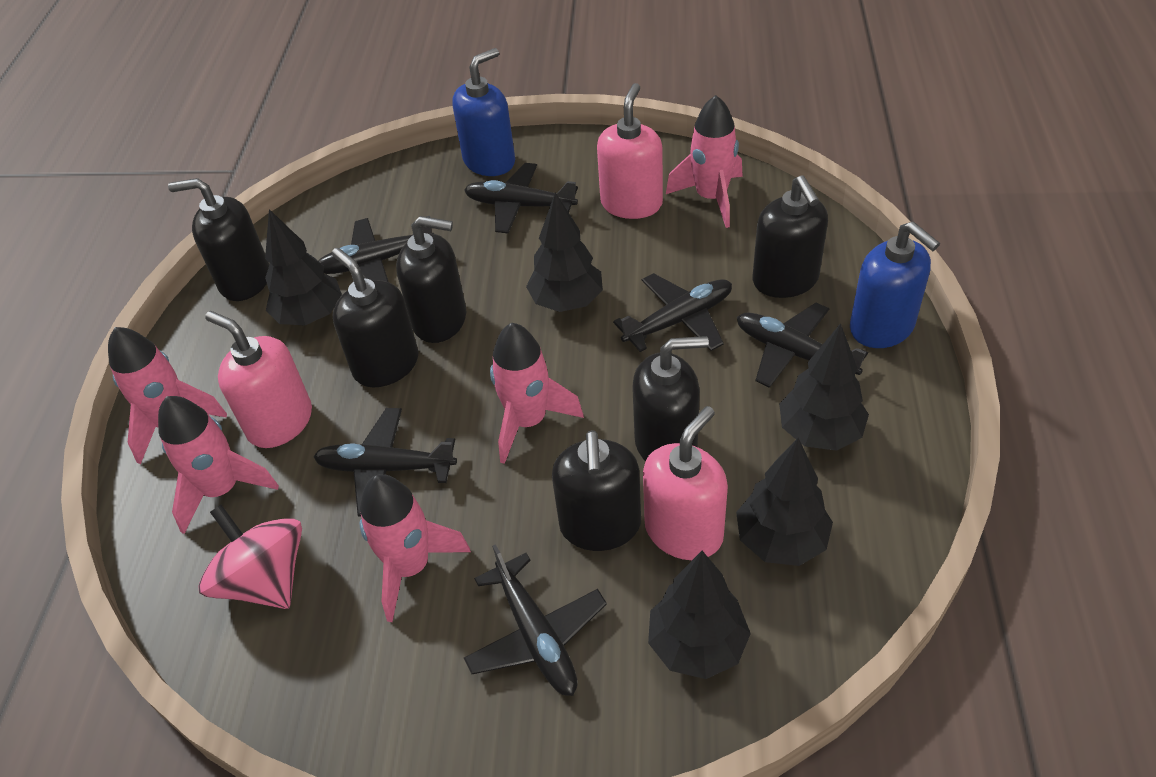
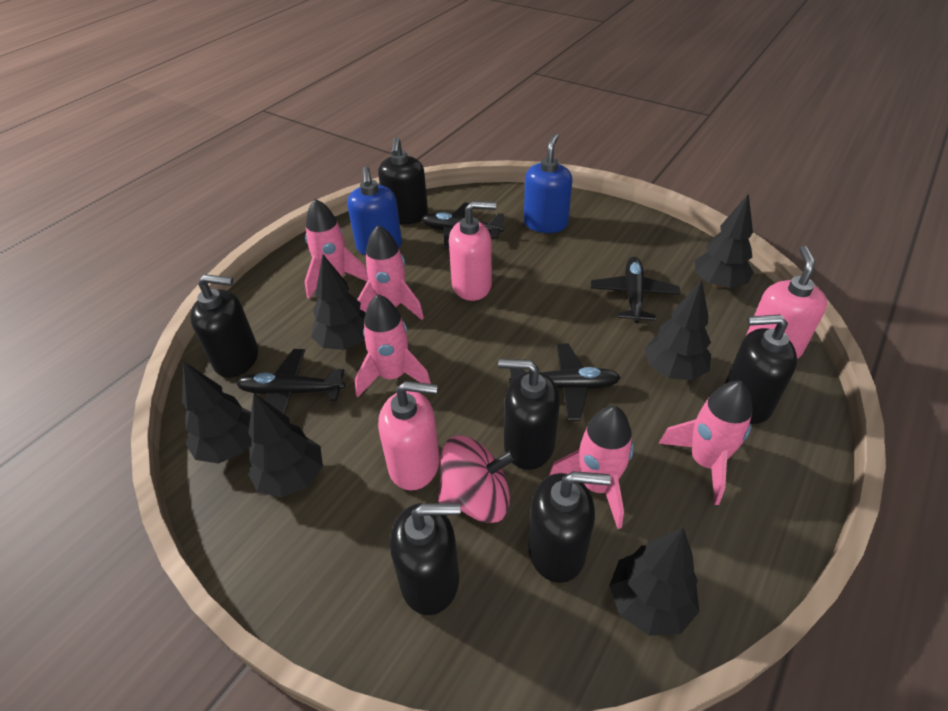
black plane: 6 -> 4
black tree: 5 -> 6

